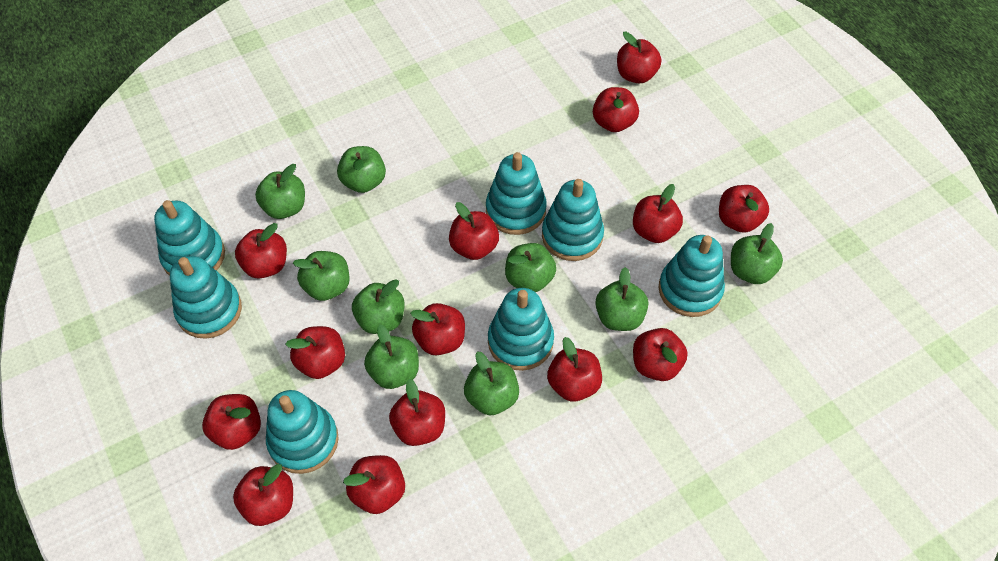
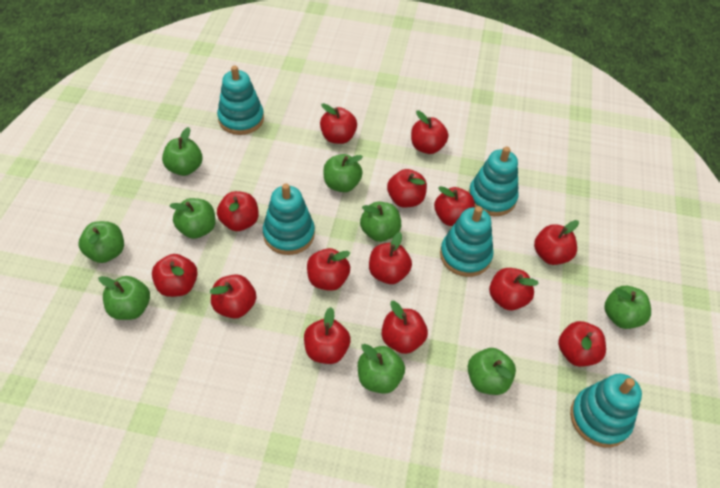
turquoise stacking toy: 7 -> 5

